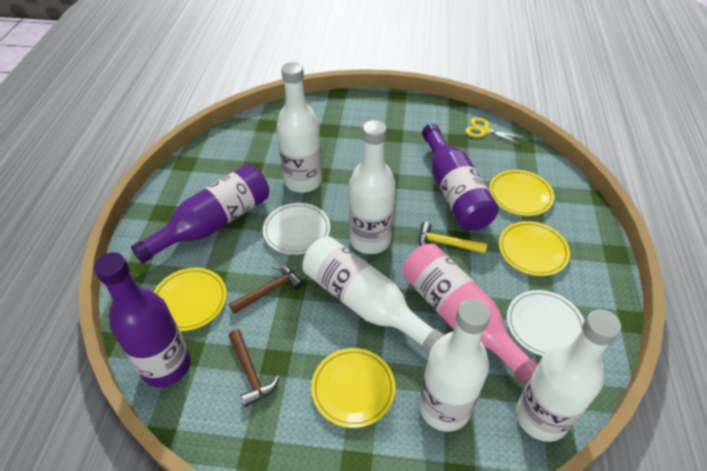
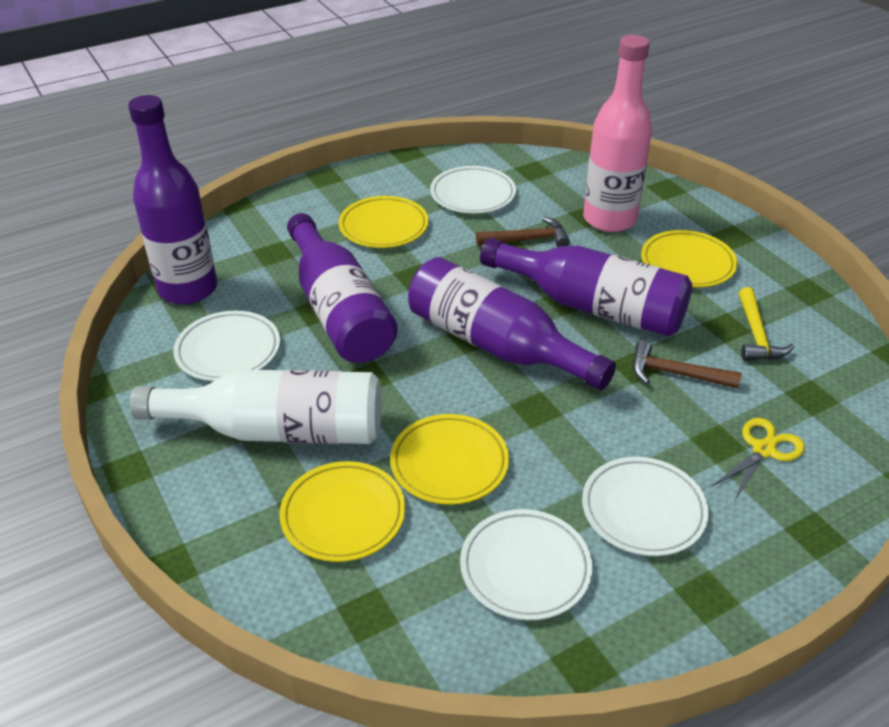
purple bottle: 3 -> 4
white bottle: 5 -> 1
white plate: 2 -> 4

